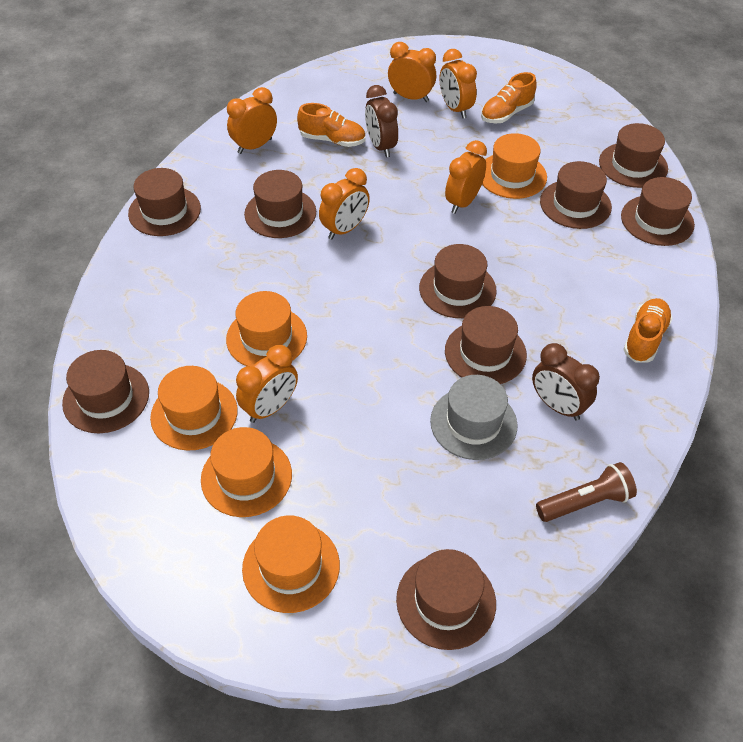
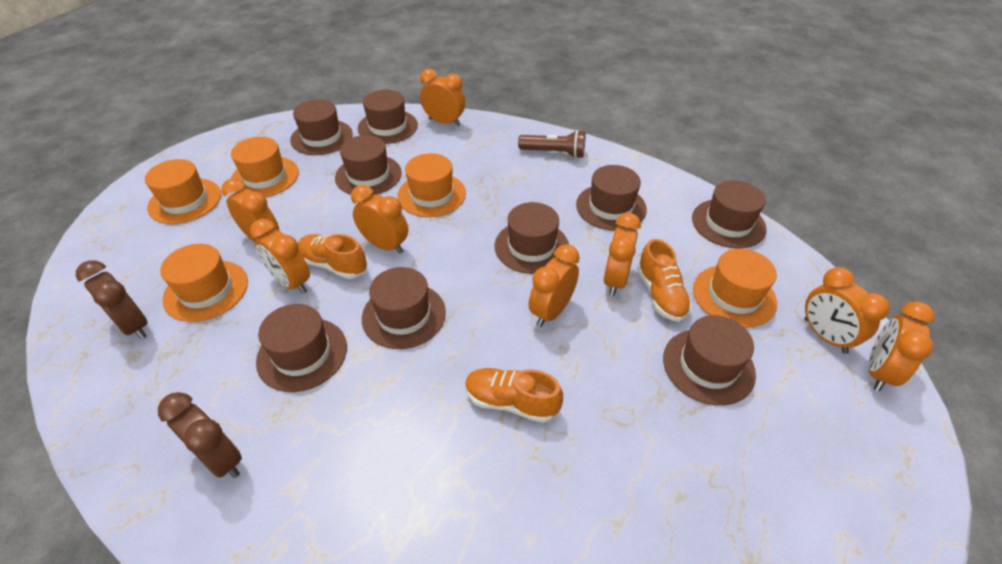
grey hat: 1 -> 0
orange clock: 6 -> 8

